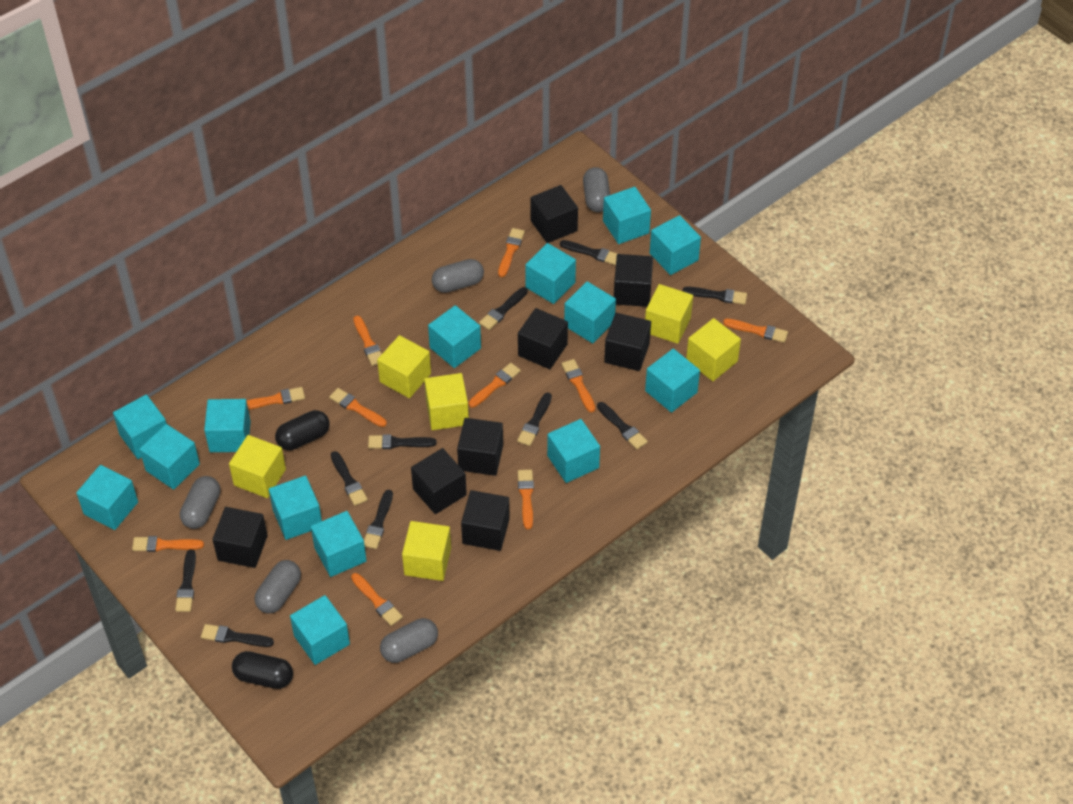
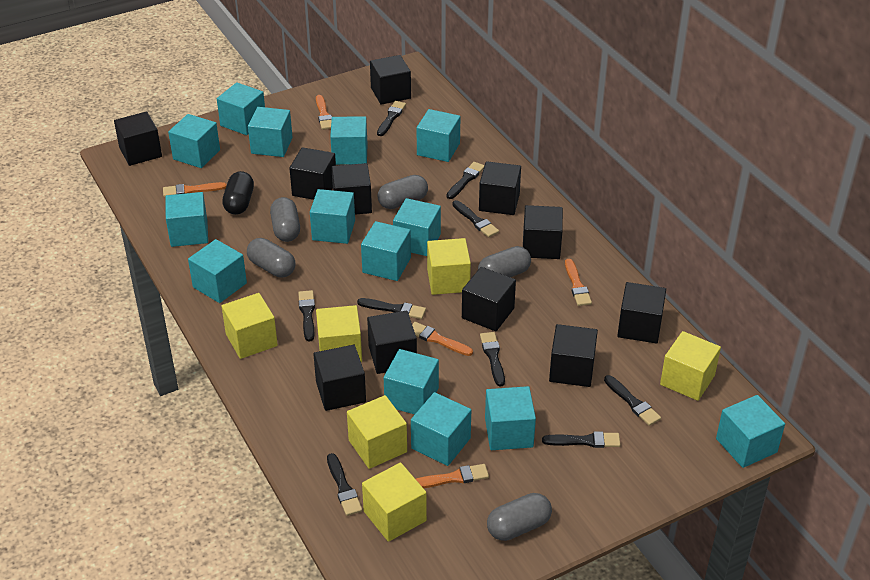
black brush: 10 -> 9
black capsule: 2 -> 1
black cube: 8 -> 11
orange brush: 10 -> 5

